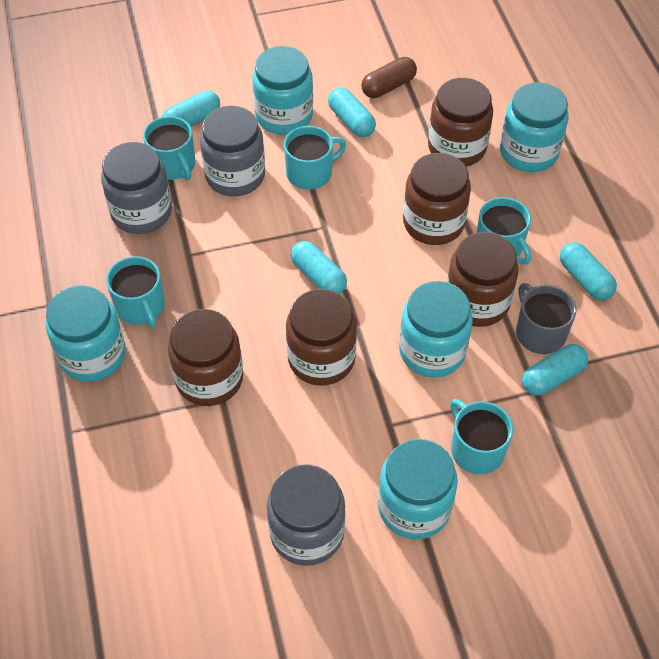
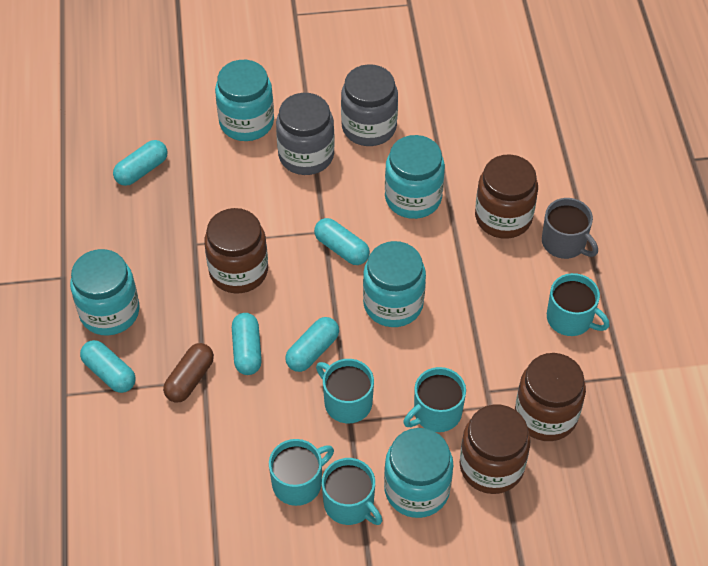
brown jar: 5 -> 4
grey jar: 3 -> 2

